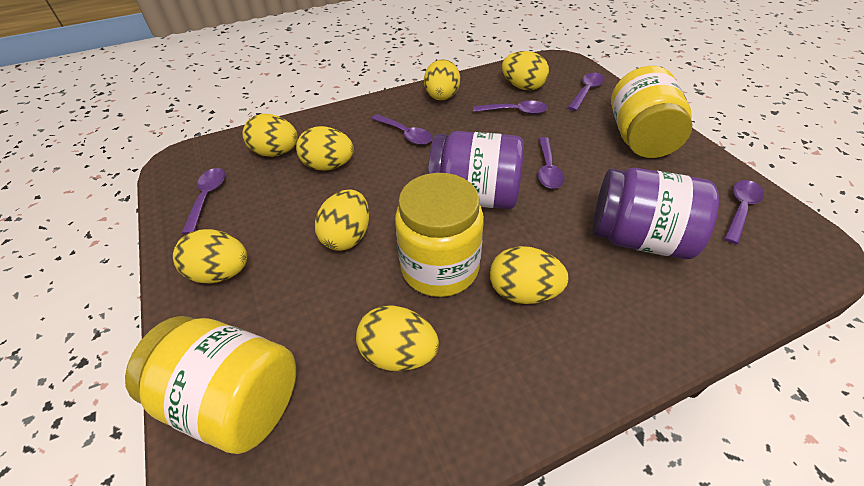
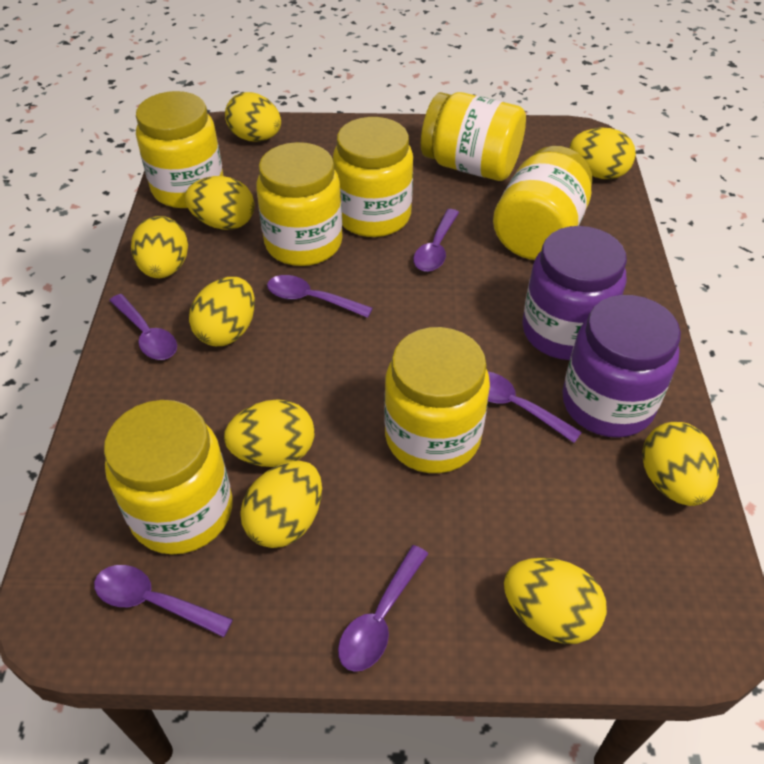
yellow egg: 8 -> 9
yellow jar: 3 -> 7

